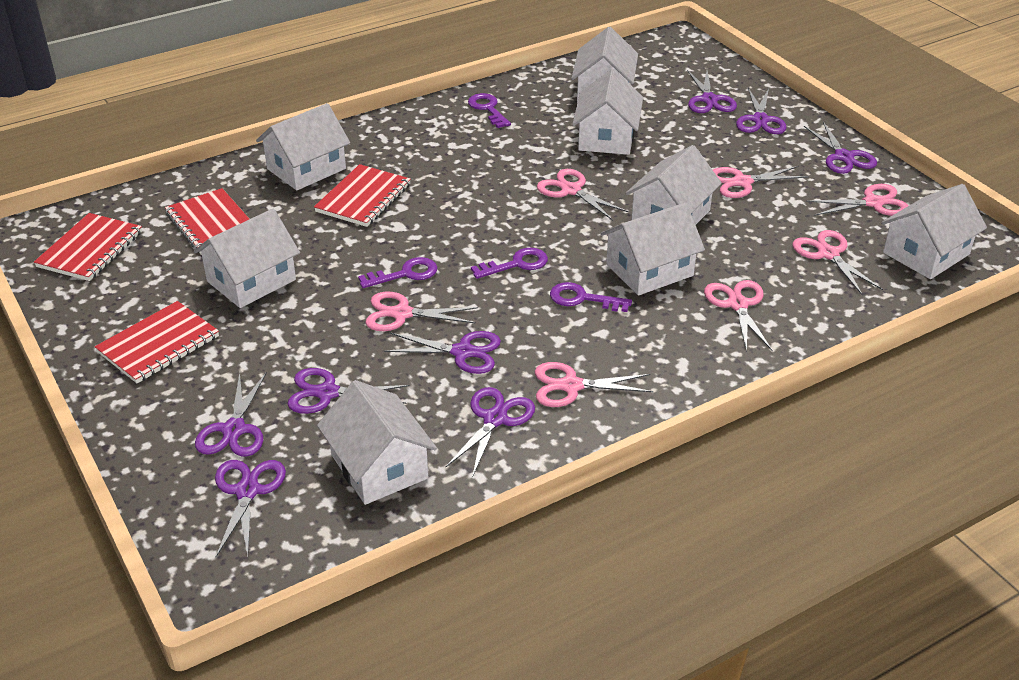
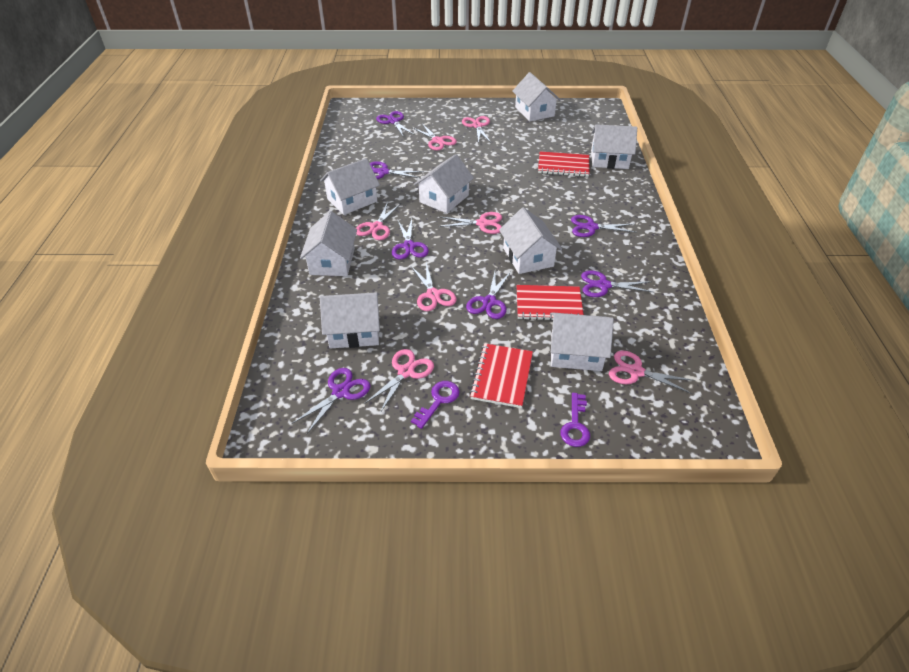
purple key: 4 -> 2
purple scissors: 8 -> 7
red notebook: 4 -> 3

